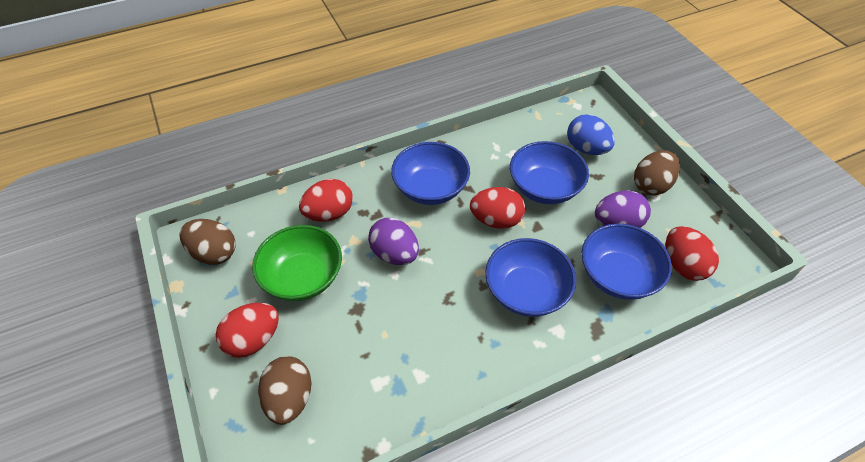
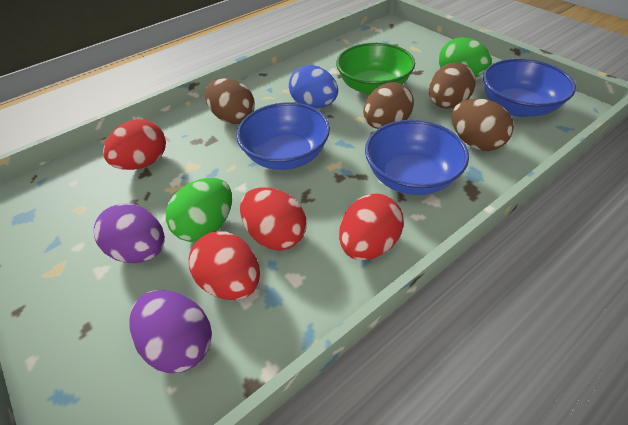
blue bowl: 4 -> 3
brown egg: 3 -> 4
green egg: 0 -> 2

